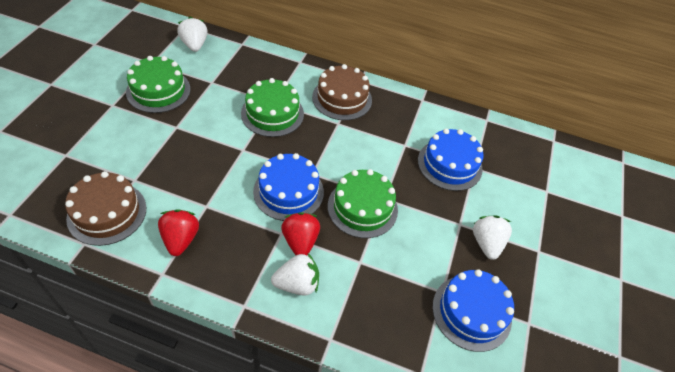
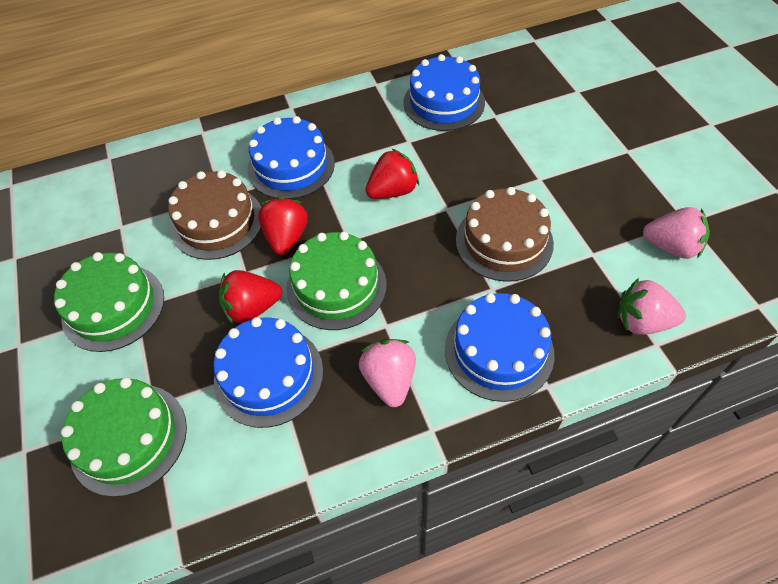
blue cake: 3 -> 4
pink strawberry: 0 -> 3
red strawberry: 2 -> 3
white strawberry: 3 -> 0

